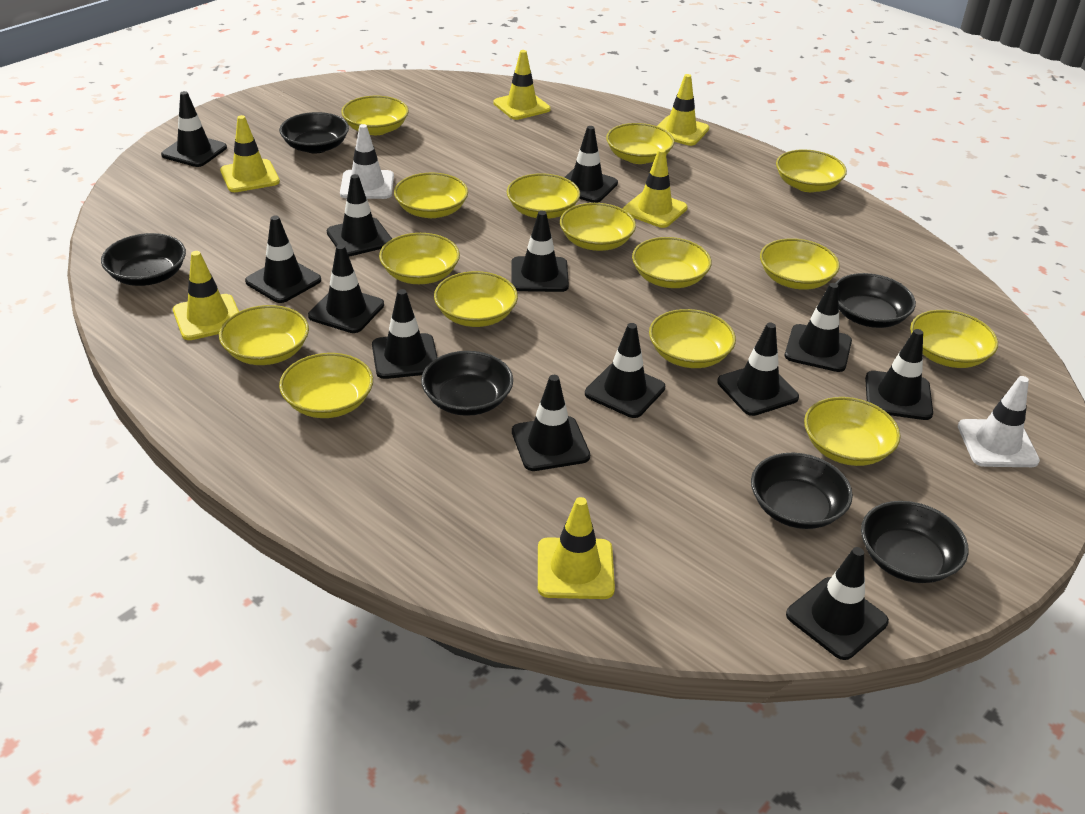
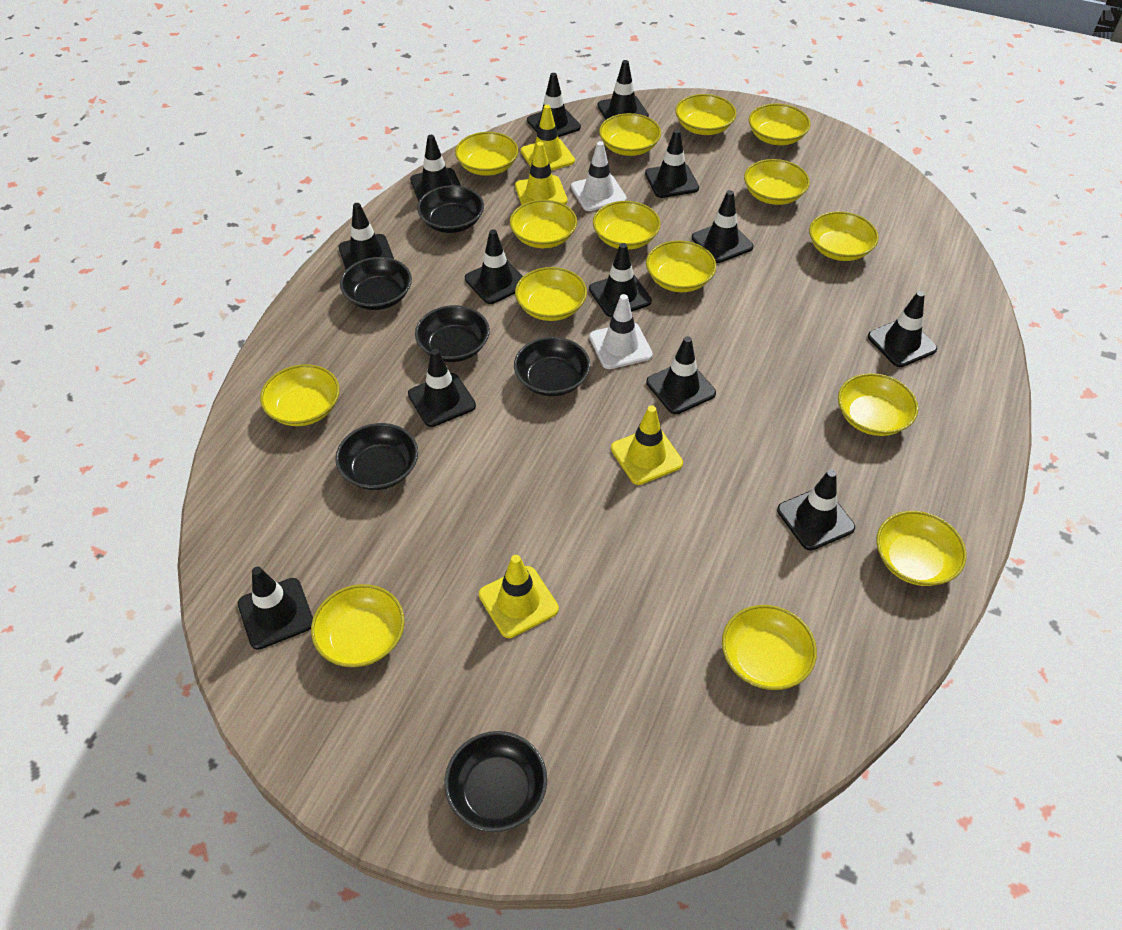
yellow traffic cone: 6 -> 4

